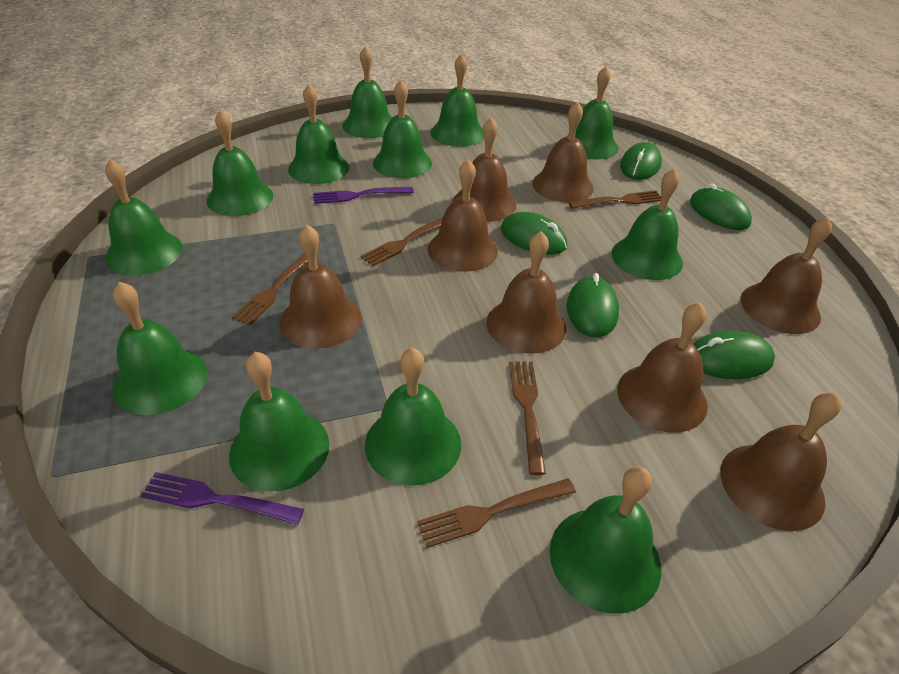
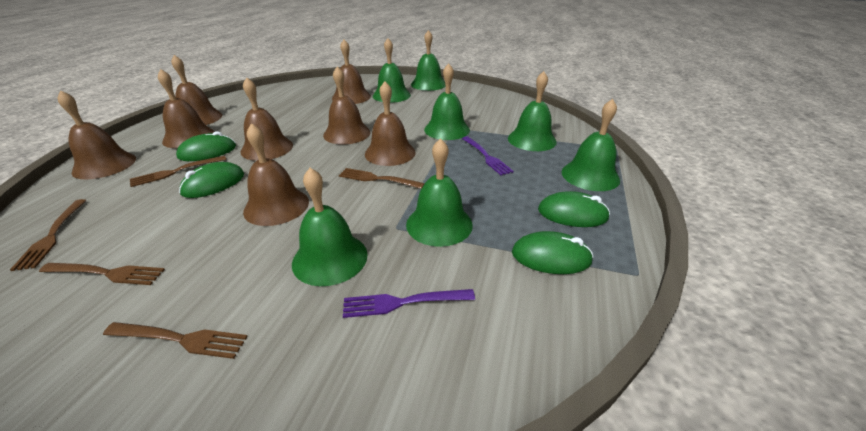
green bell: 12 -> 7
green mouse: 5 -> 4

